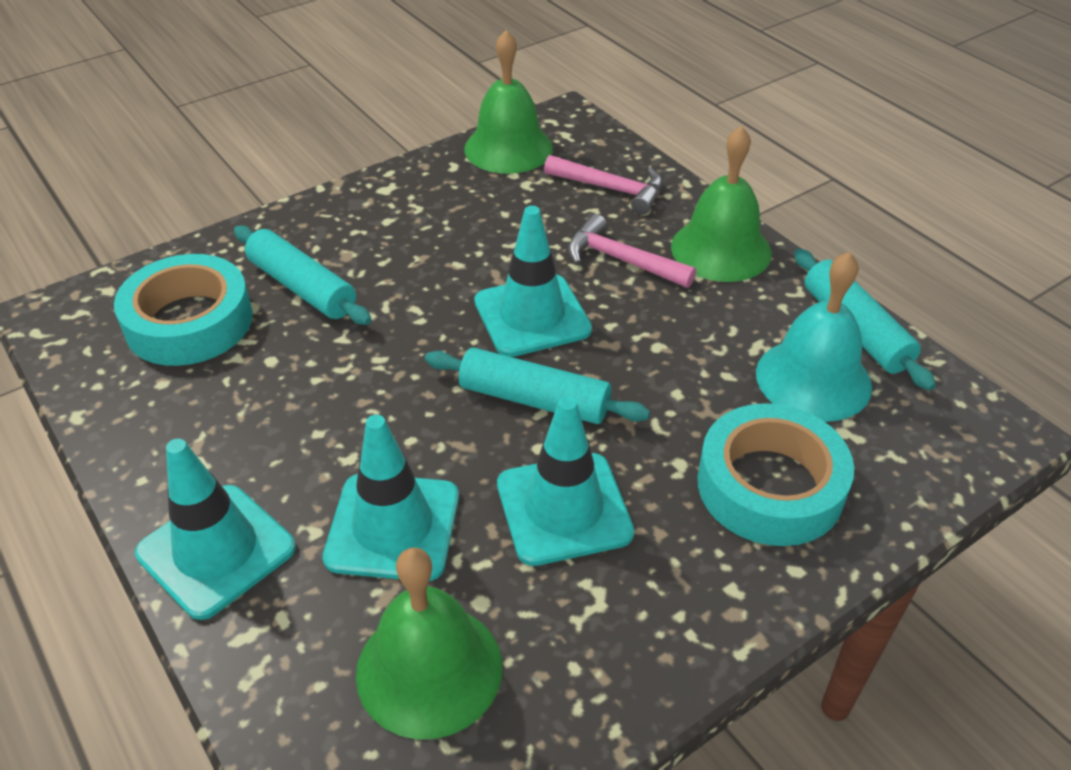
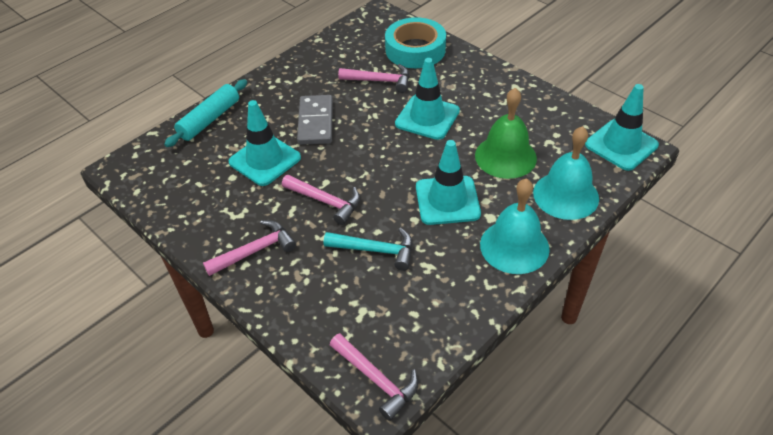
green bell: 3 -> 1
grey domino: 0 -> 1
pink hammer: 2 -> 4
turquoise bell: 1 -> 2
turquoise hammer: 0 -> 1
turquoise rolling pin: 3 -> 1
turquoise tape: 2 -> 1

